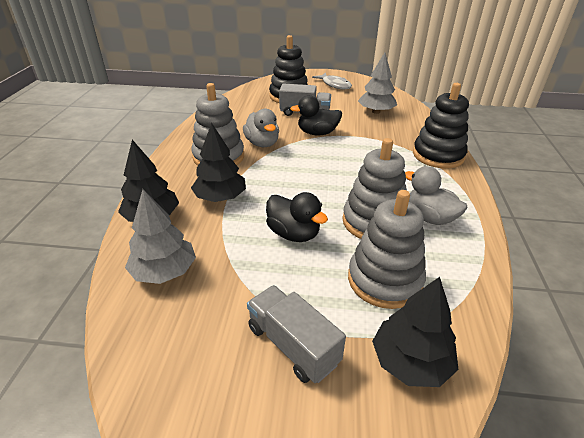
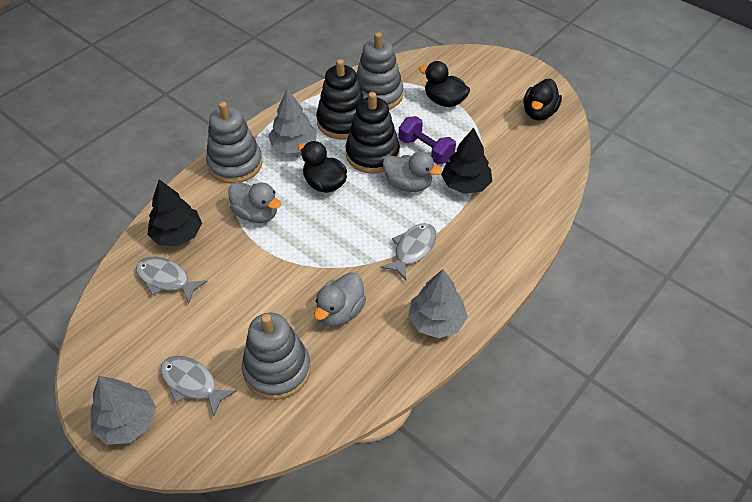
black duck: 2 -> 3
black tree: 3 -> 2
grey duck: 2 -> 3
grey fish: 1 -> 3
grey tree: 2 -> 3
grey truck: 2 -> 0
purple dumbbell: 0 -> 1

